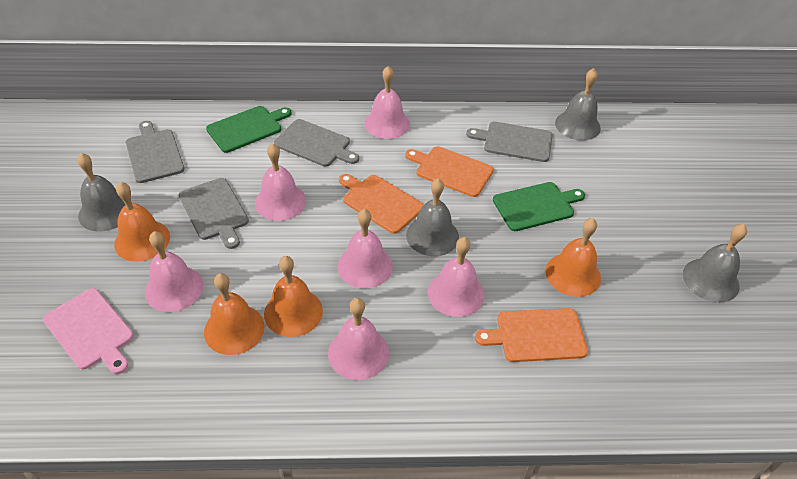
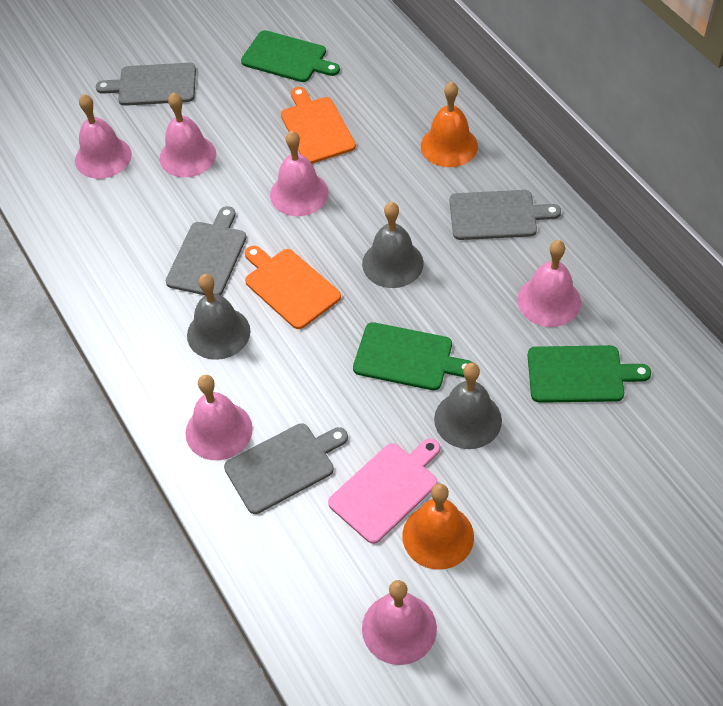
green cutting board: 2 -> 3
grey bell: 4 -> 3
orange bell: 4 -> 2
orange cutting board: 3 -> 2

